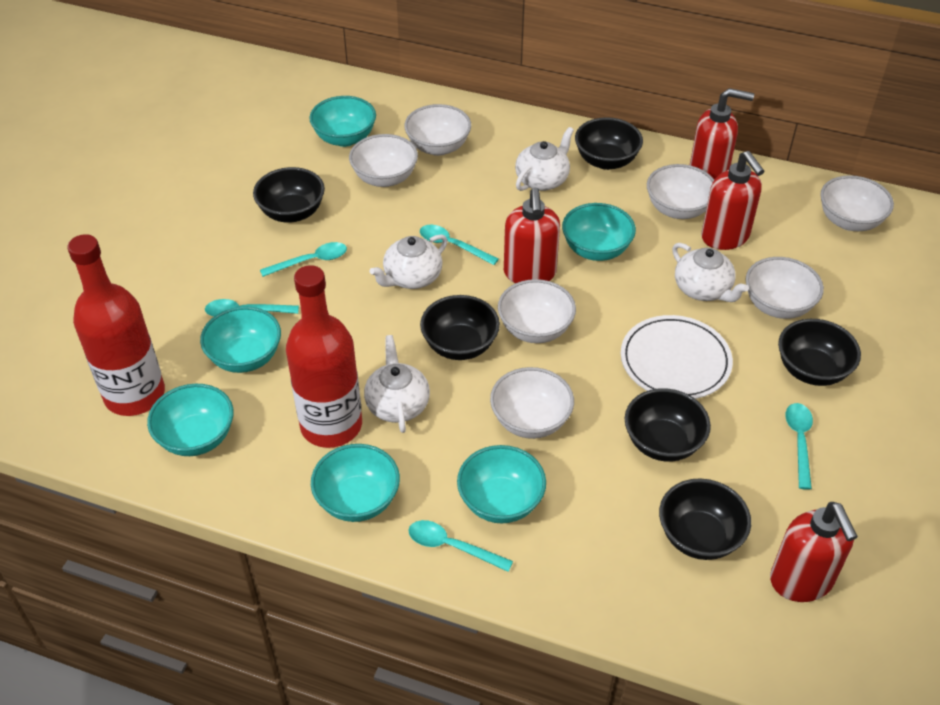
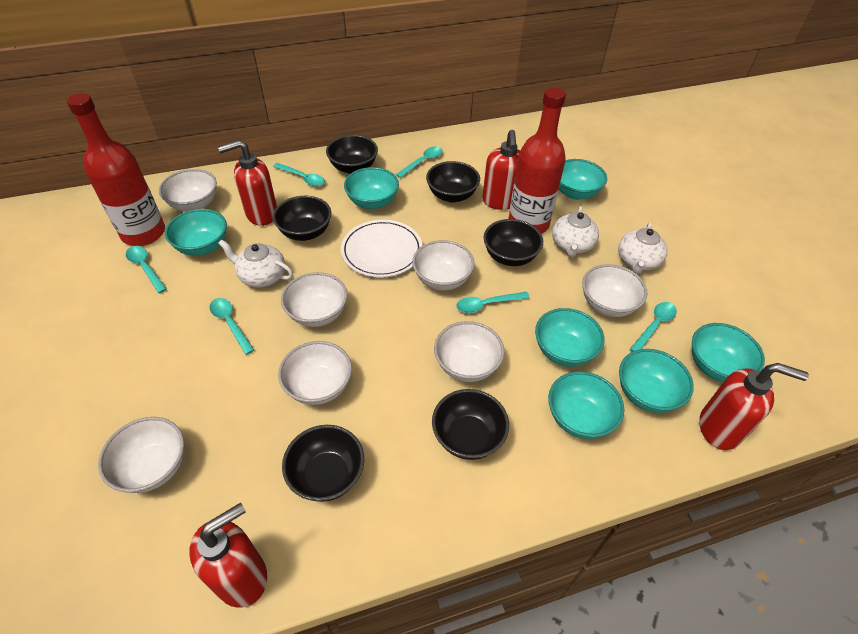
turquoise bowl: 6 -> 7
turquoise spoon: 5 -> 6
white teapot: 4 -> 3

